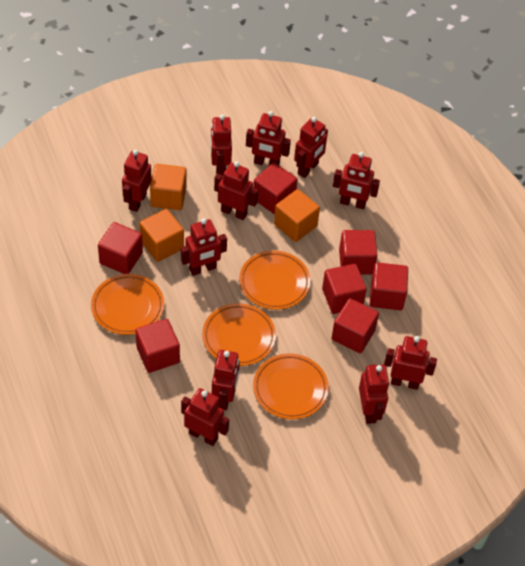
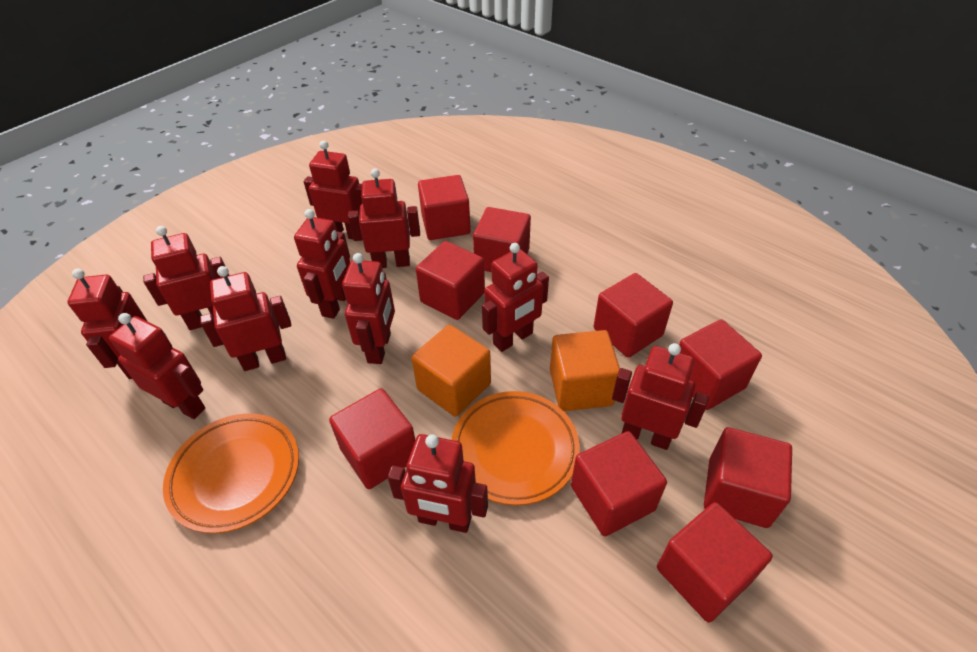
orange cube: 3 -> 2
orange plate: 4 -> 2
red cube: 7 -> 9

